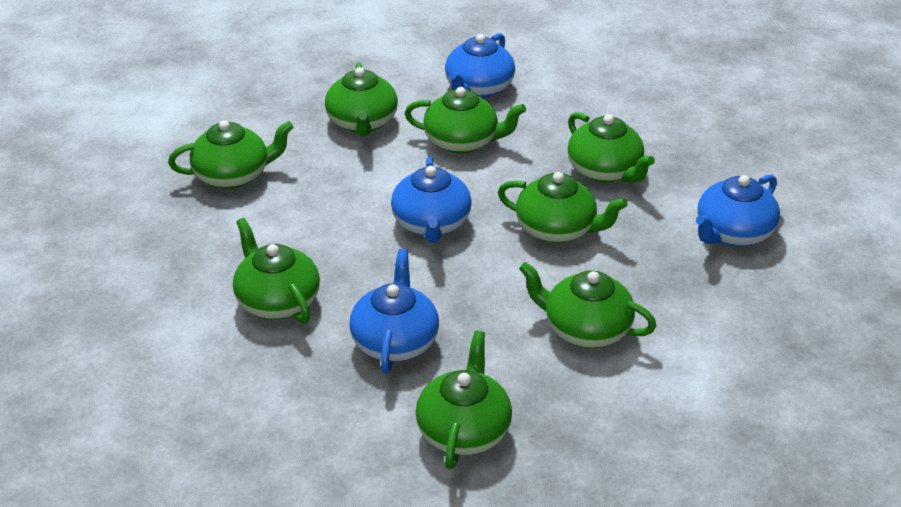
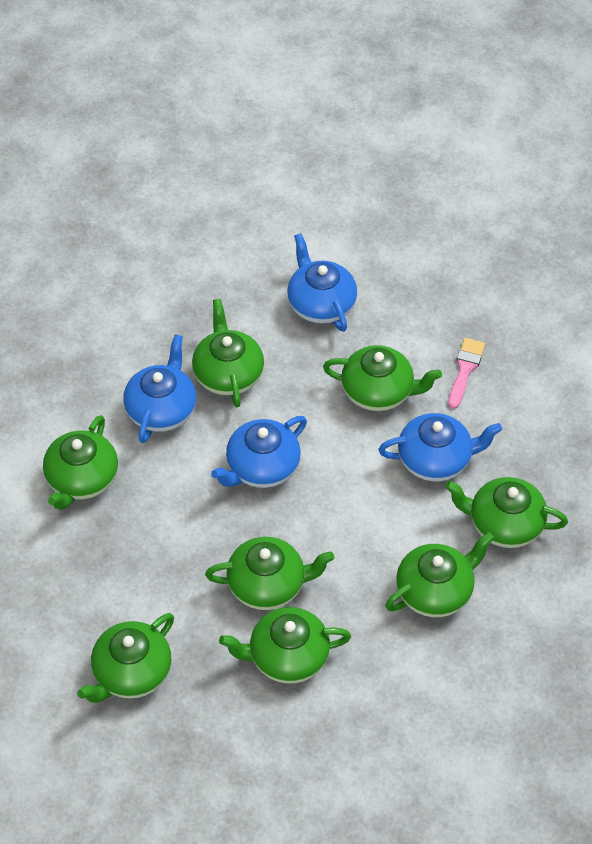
pink brush: 0 -> 1

